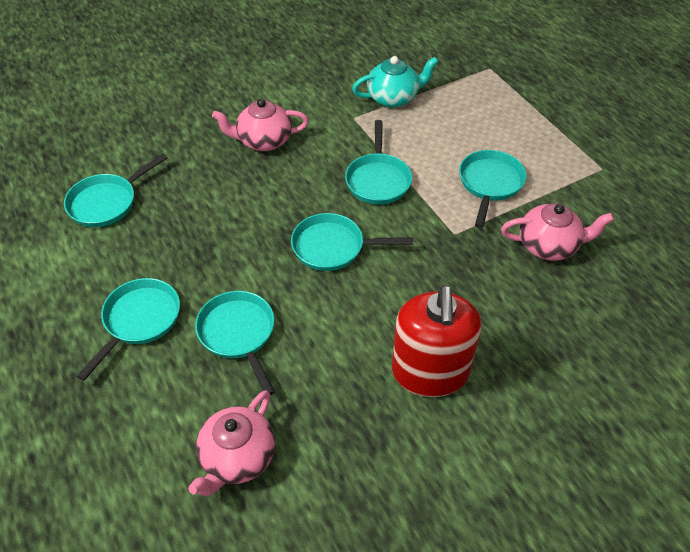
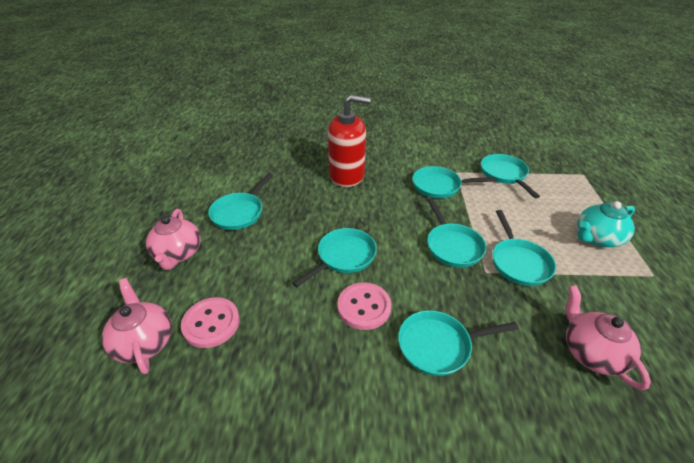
pink button: 0 -> 2
turquoise pan: 6 -> 7

